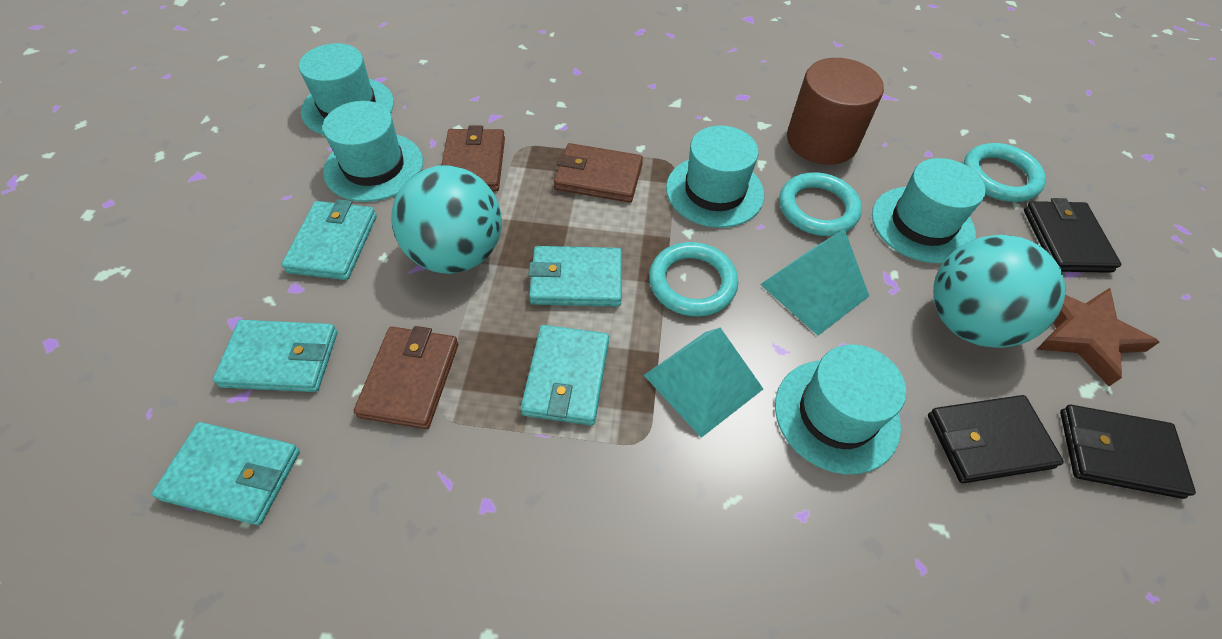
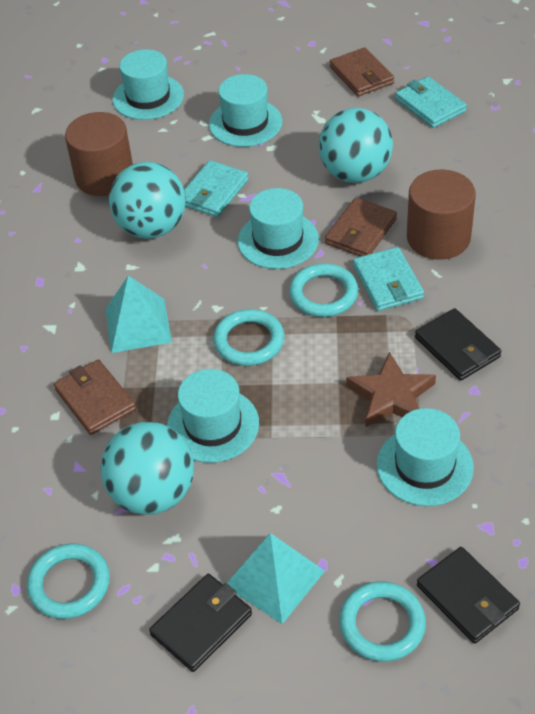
brown cylinder: 1 -> 2
turquoise ball: 2 -> 3
turquoise ring: 3 -> 4
turquoise wallet: 5 -> 3

